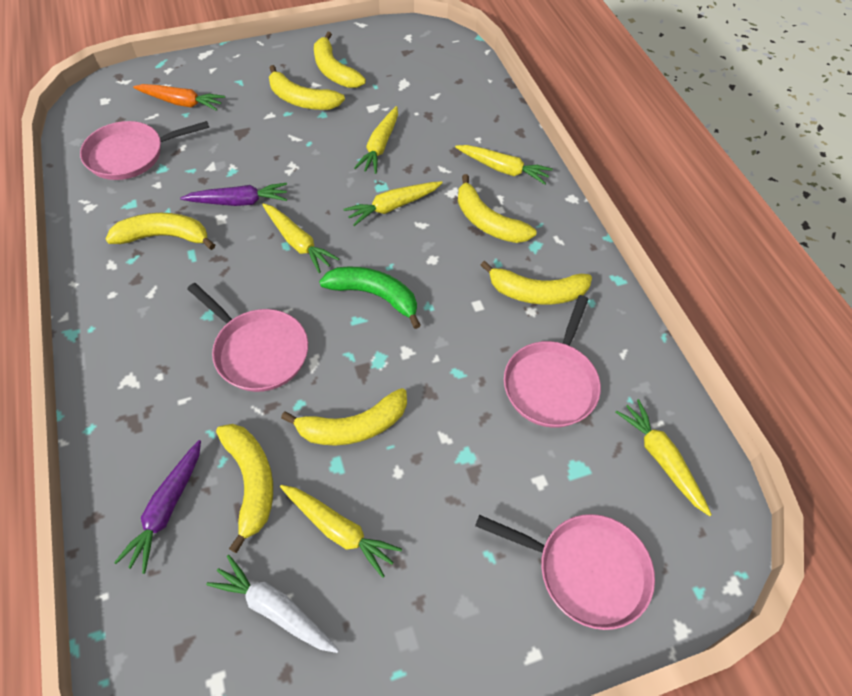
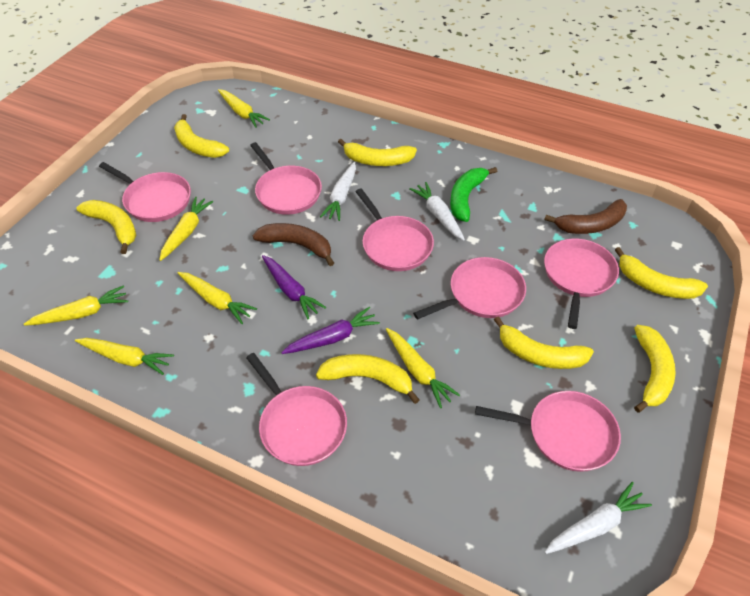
brown banana: 0 -> 2
orange carrot: 1 -> 0
pink pan: 4 -> 7
white carrot: 1 -> 3

